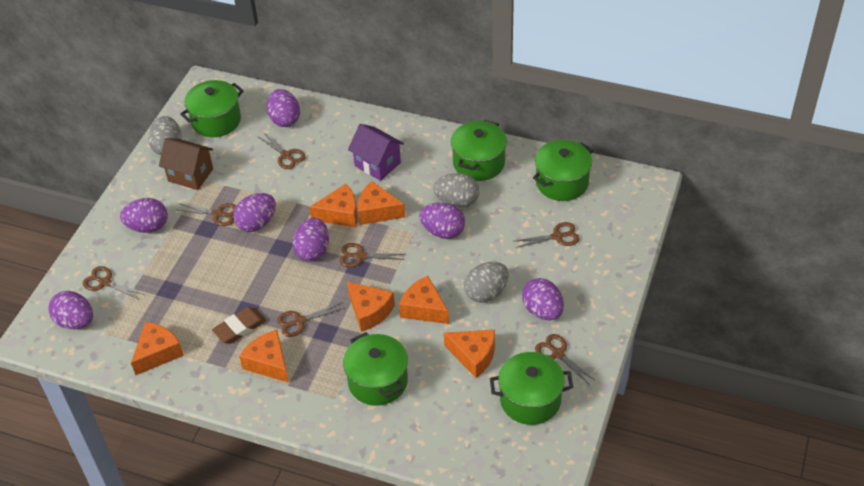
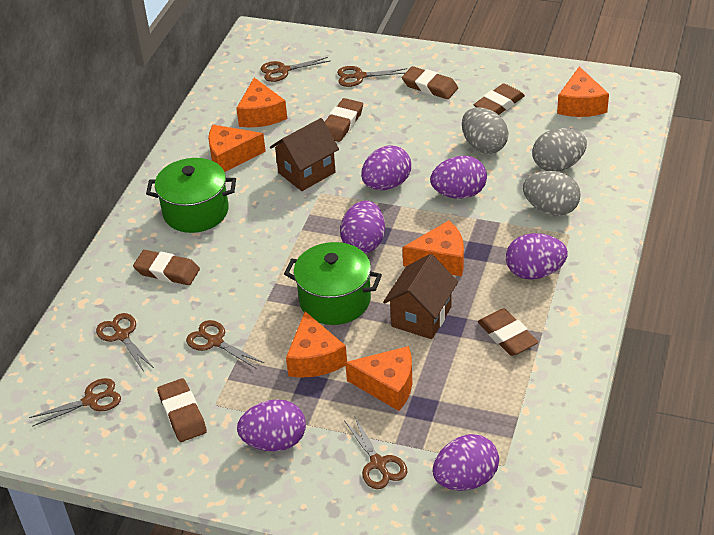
brown eraser: 1 -> 6
brown house: 1 -> 2
brown scissors: 7 -> 6
green pot: 5 -> 2
orange cheese: 7 -> 6
purple egg: 7 -> 6
purple house: 1 -> 0

